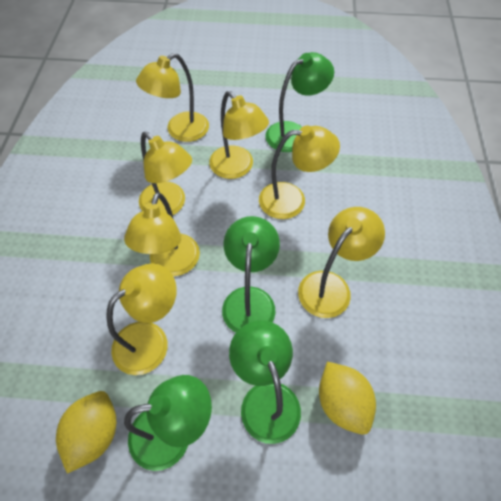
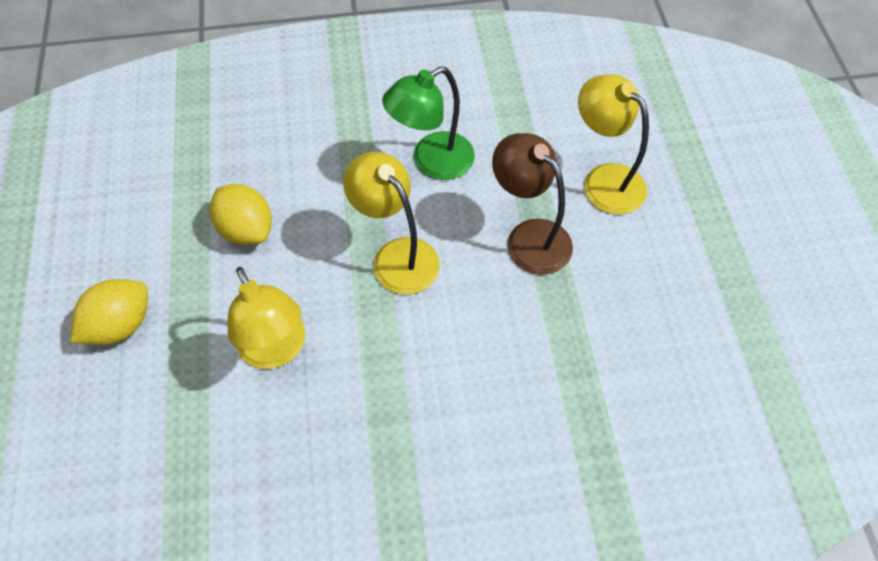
brown lamp: 0 -> 1
green lamp: 4 -> 1
yellow lamp: 7 -> 3

